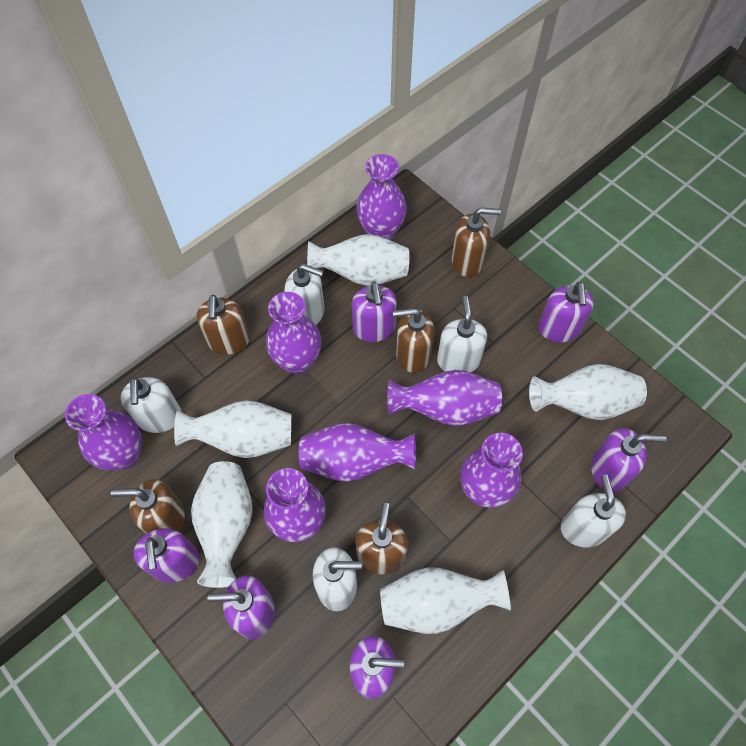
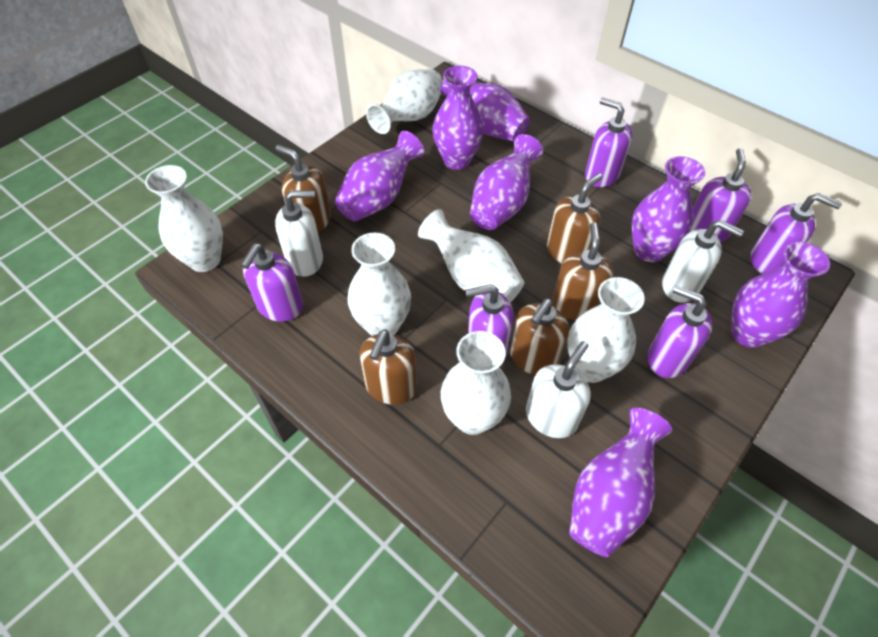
white soap dispenser: 5 -> 3
white vase: 5 -> 6

